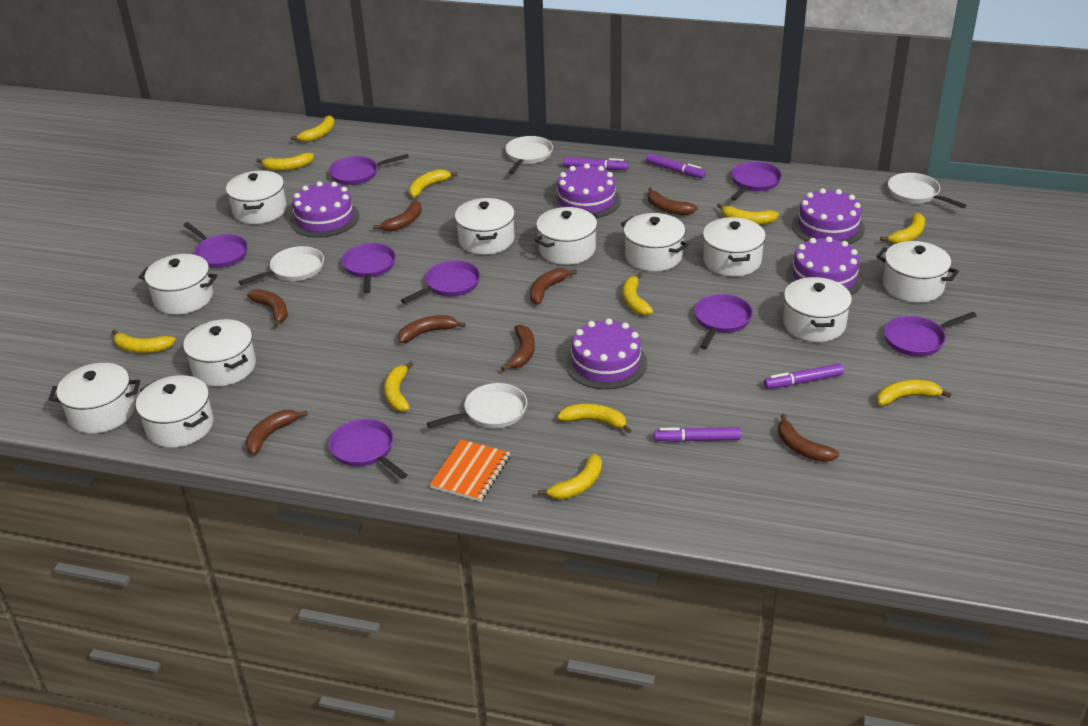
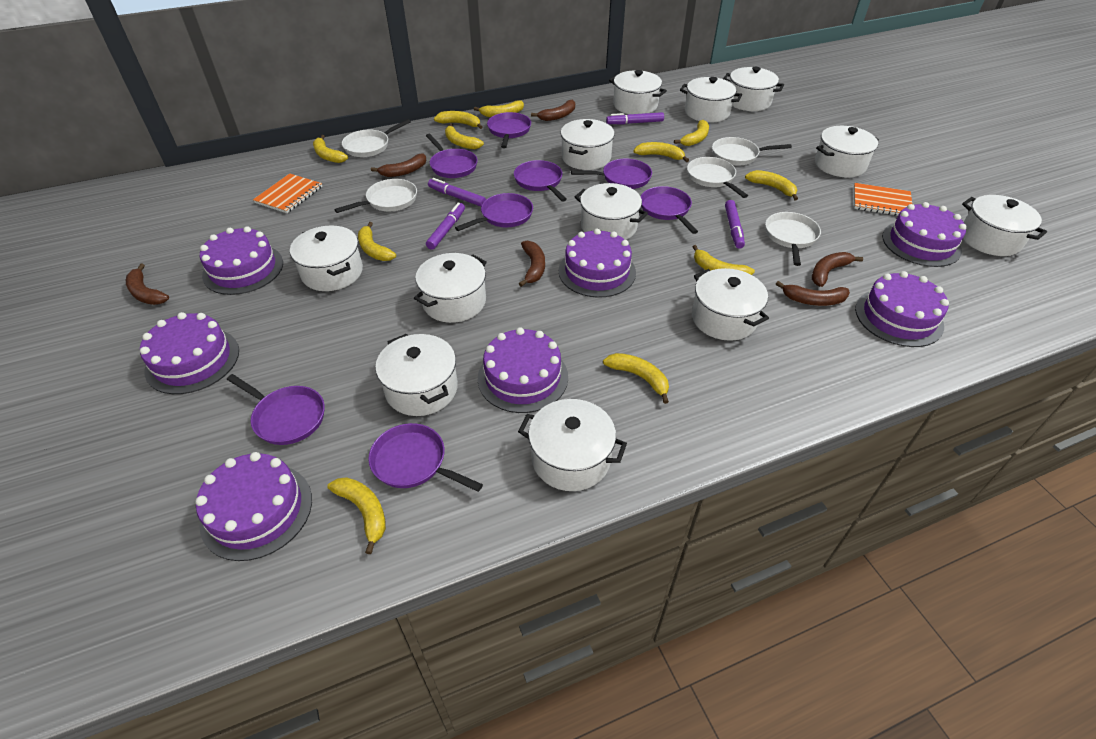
brown banana: 8 -> 6
orange notebook: 1 -> 2
purple cake: 5 -> 7
white pan: 4 -> 5
white pot: 11 -> 12

